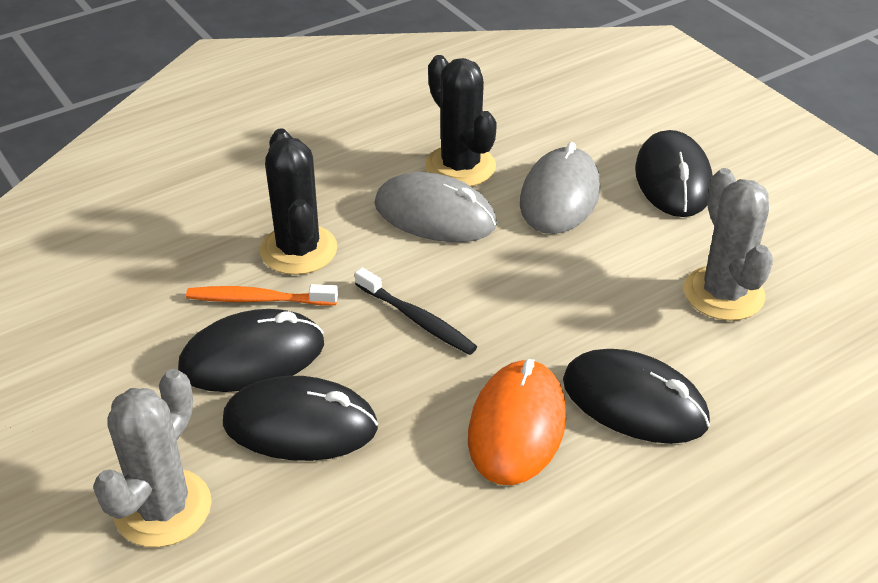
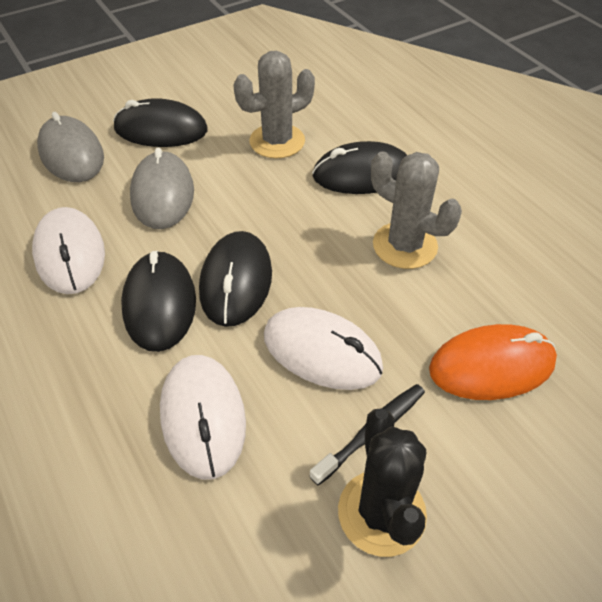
black cactus: 2 -> 1
orange toothbrush: 1 -> 0
white mouse: 0 -> 3

